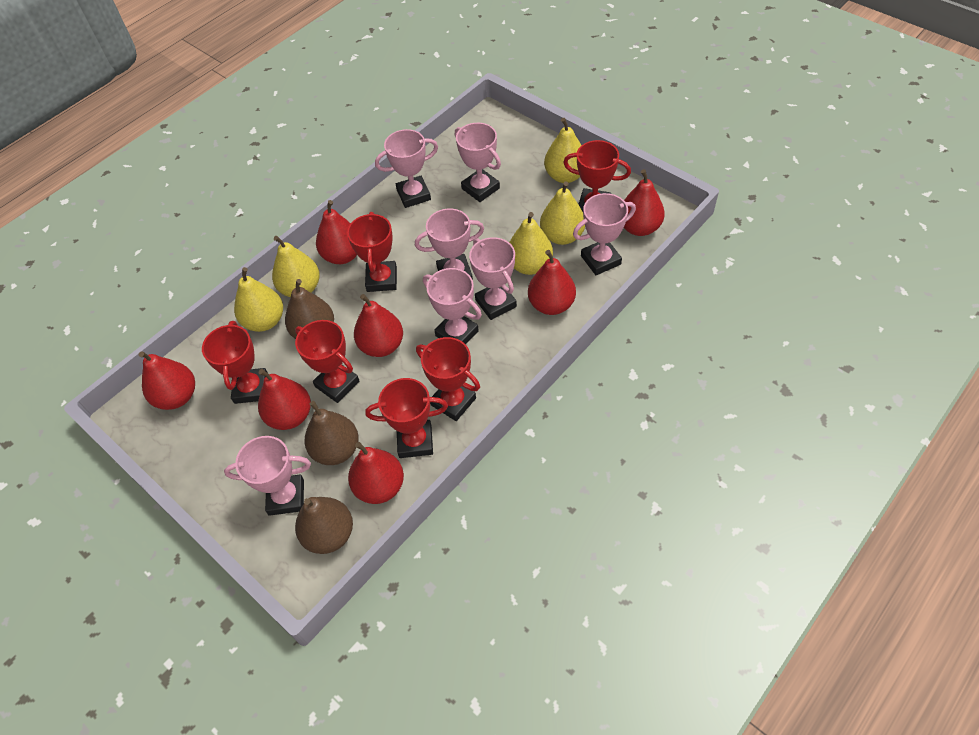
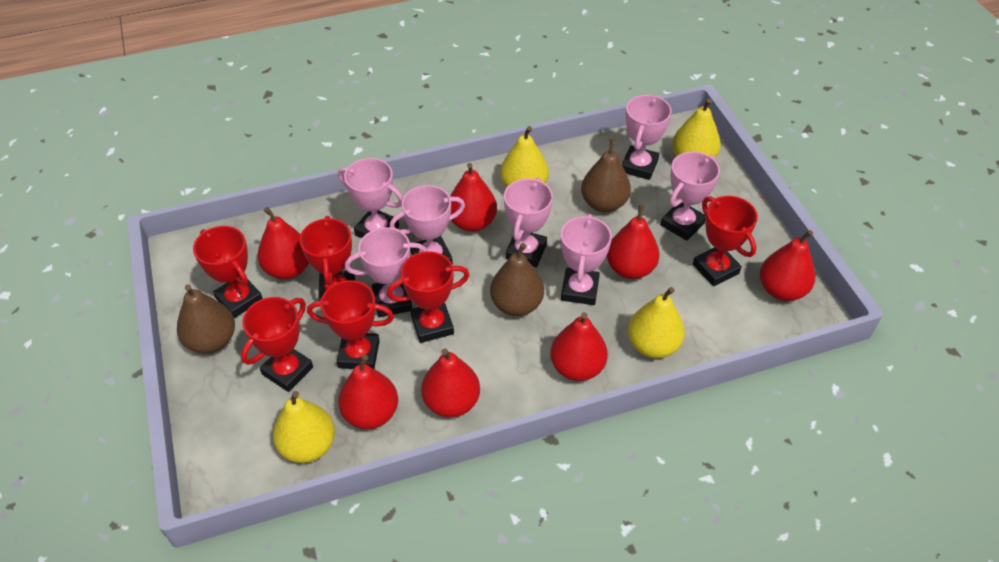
yellow pear: 5 -> 4

